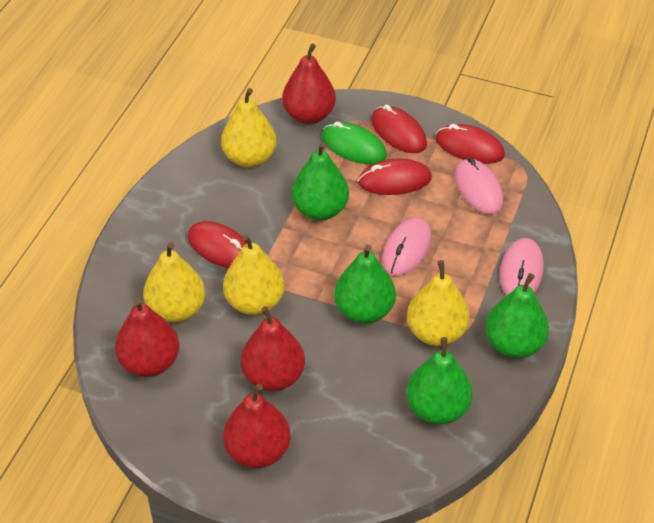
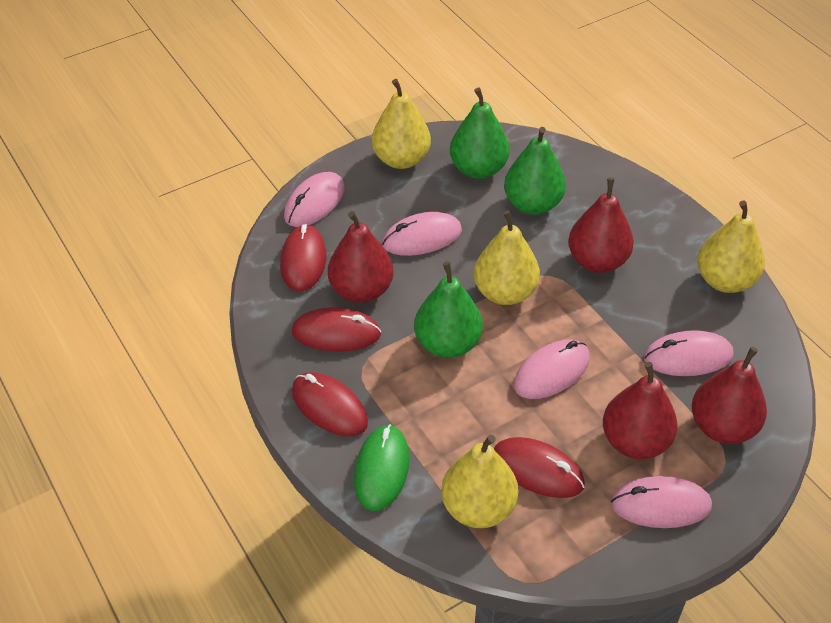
green pear: 4 -> 3
pink mouse: 3 -> 5

